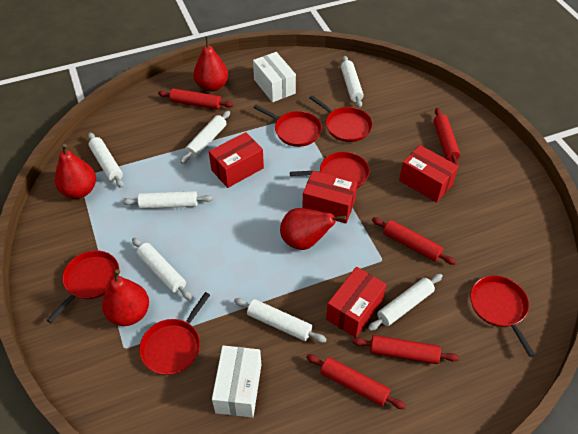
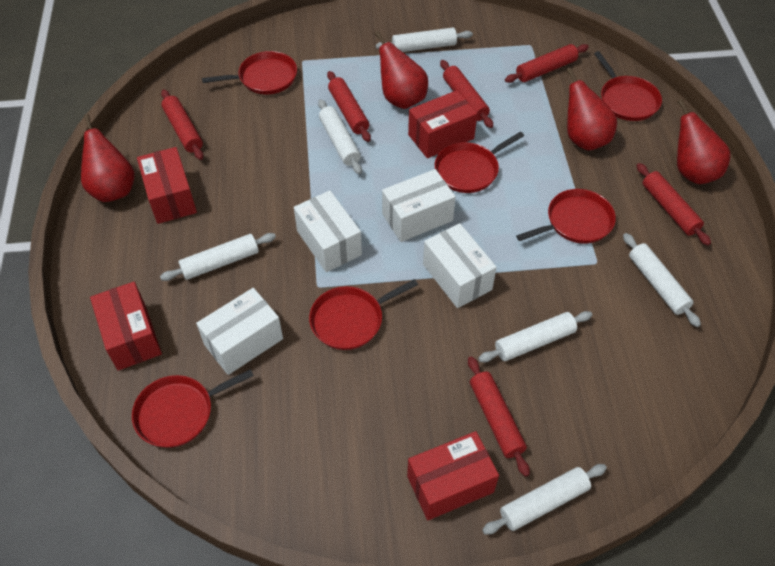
red rolling pin: 5 -> 6
white box: 2 -> 4
white rolling pin: 7 -> 6

